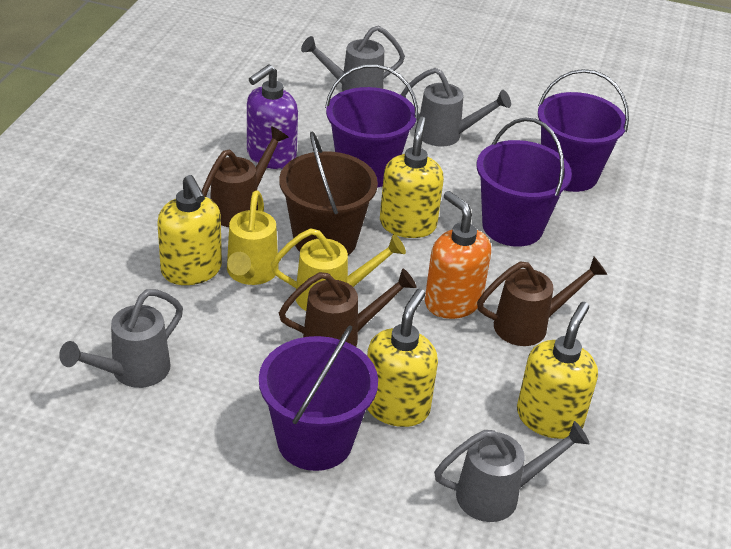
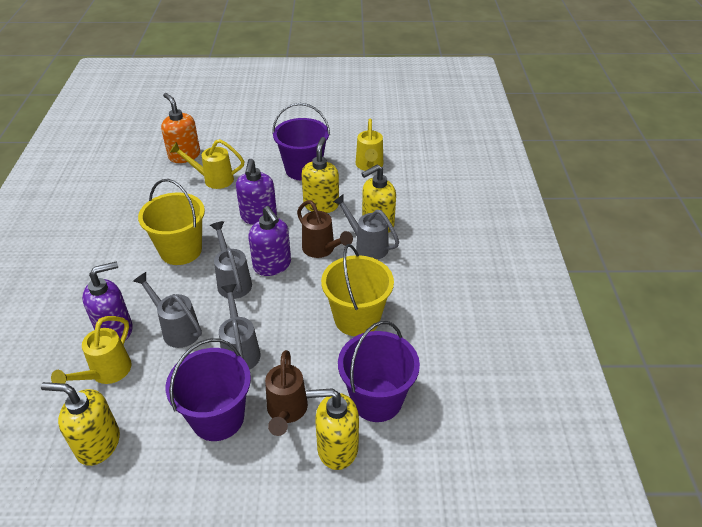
brown bucket: 1 -> 0
brown watering can: 3 -> 2
purple bucket: 4 -> 3
purple soap dispenser: 1 -> 3
yellow bucket: 0 -> 2
yellow watering can: 2 -> 3

